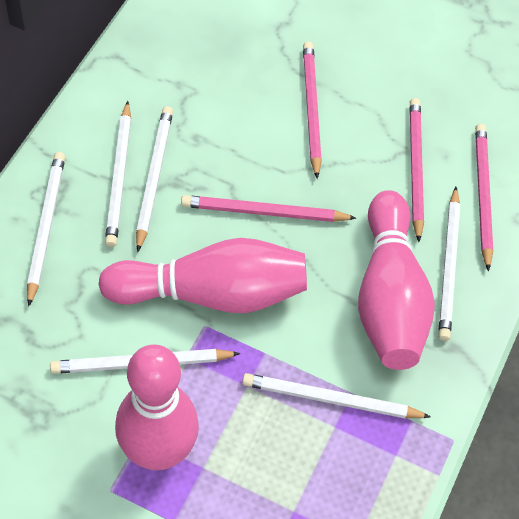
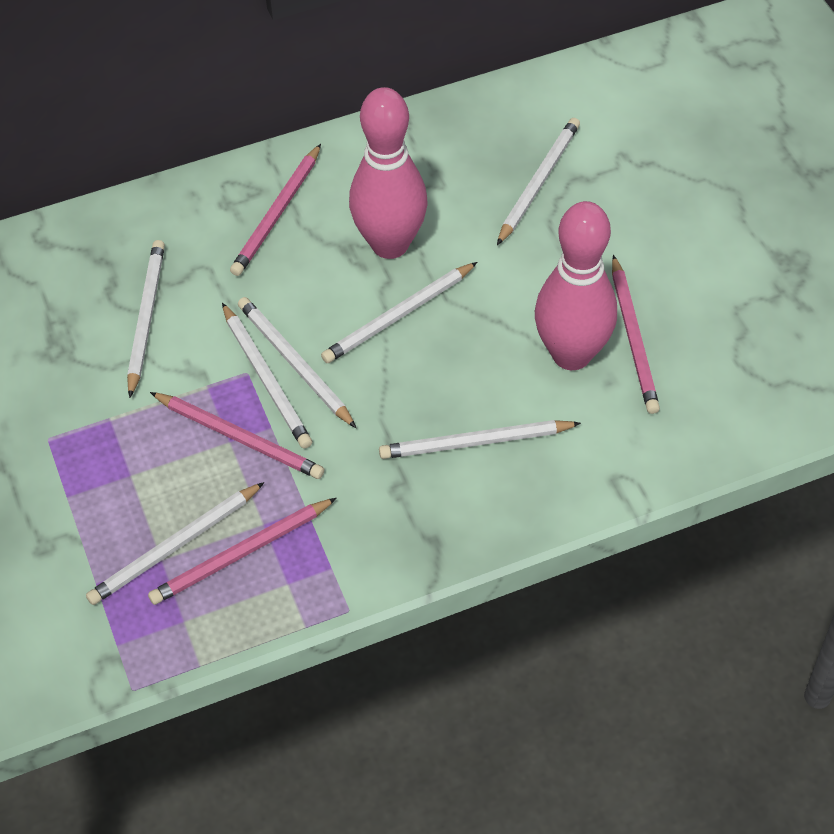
pink bowling pin: 3 -> 2
white pencil: 6 -> 7

